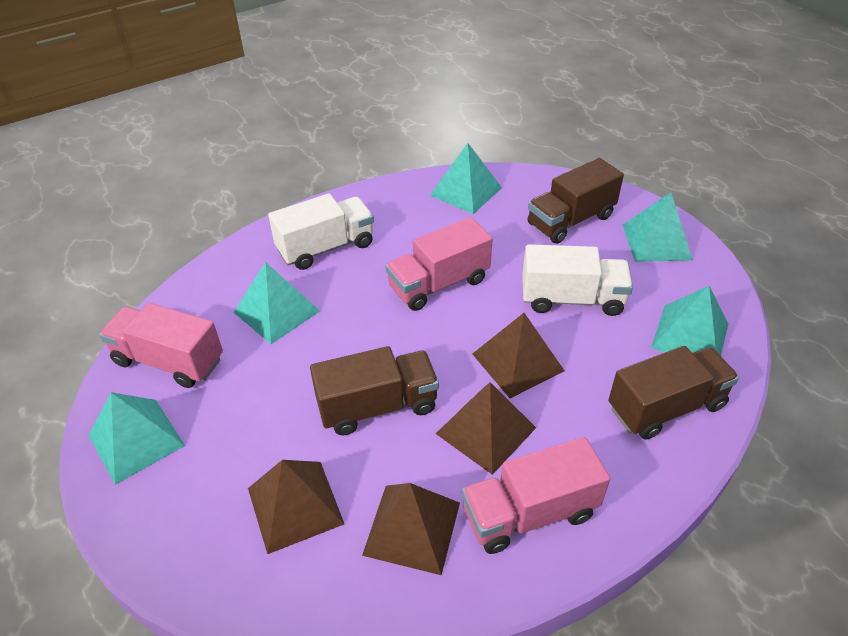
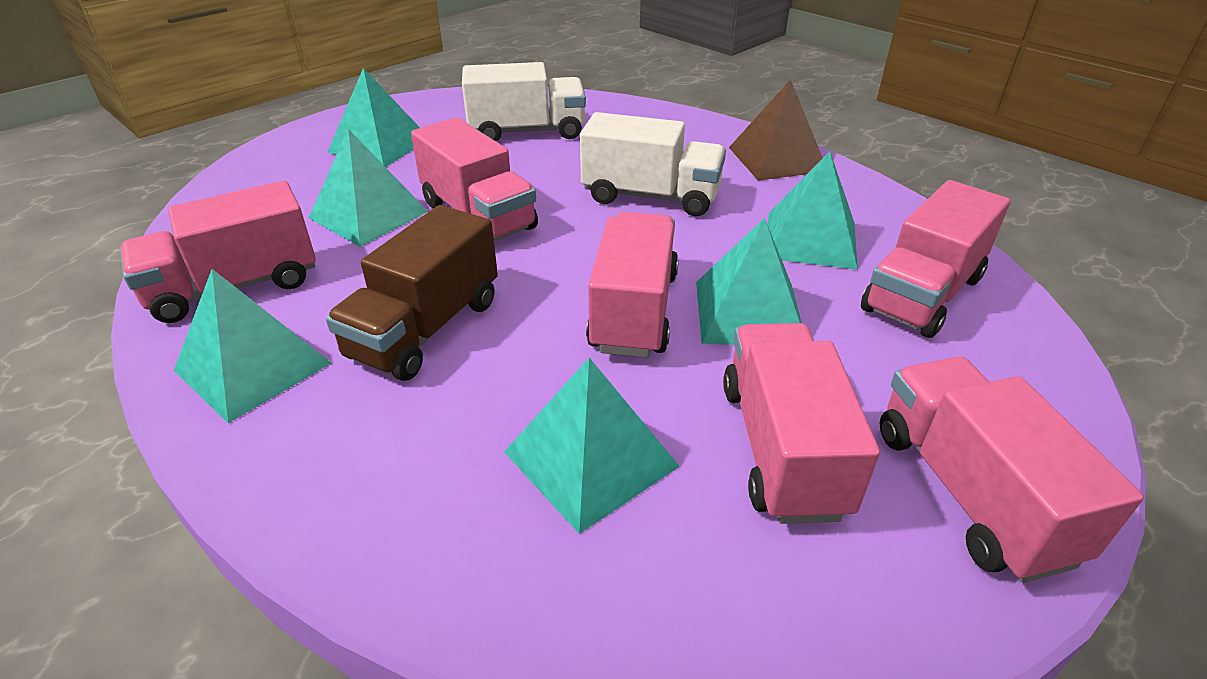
brown pyramid: 4 -> 1
brown truck: 3 -> 1
pink truck: 3 -> 6
turquoise pyramid: 5 -> 6

